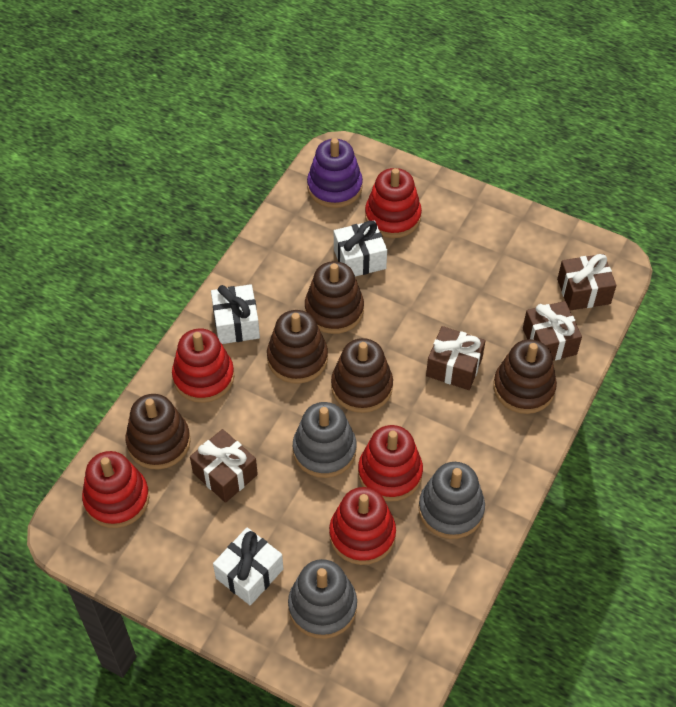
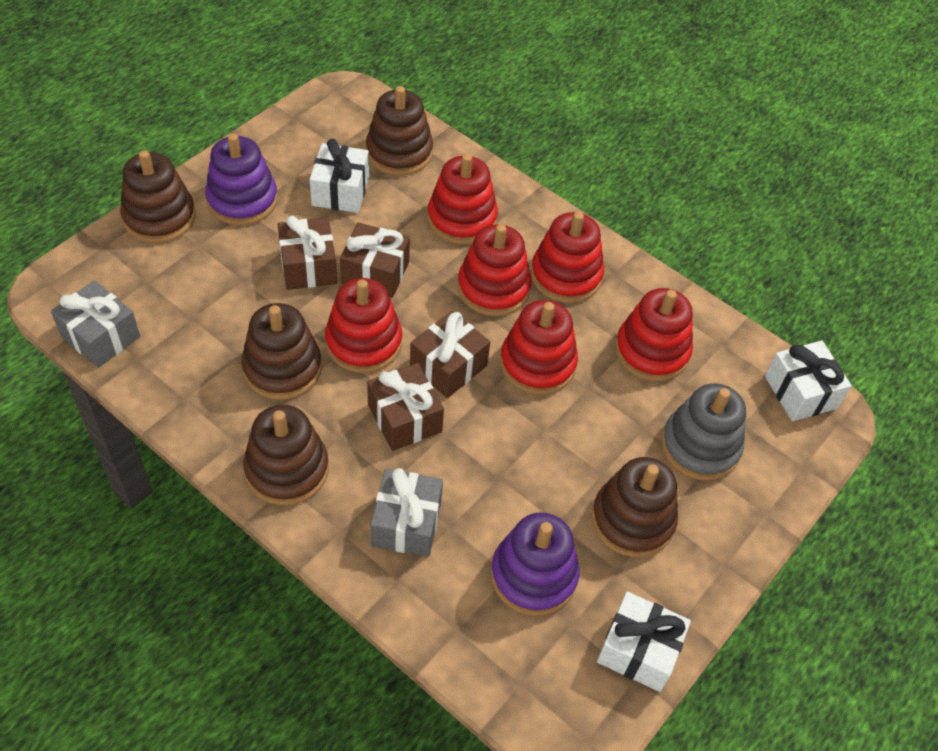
grey gift: 0 -> 2
grey stacking toy: 3 -> 1
purple stacking toy: 1 -> 2
red stacking toy: 5 -> 6

